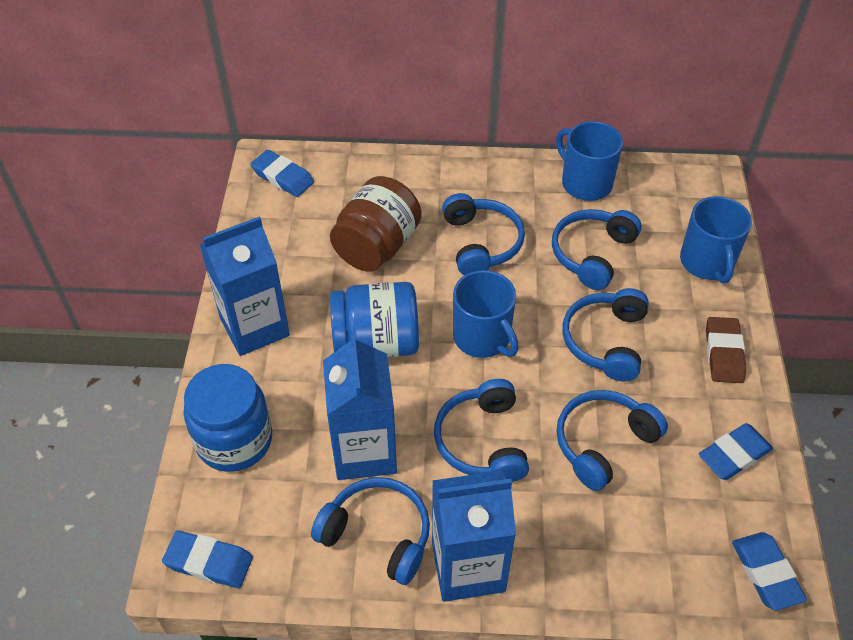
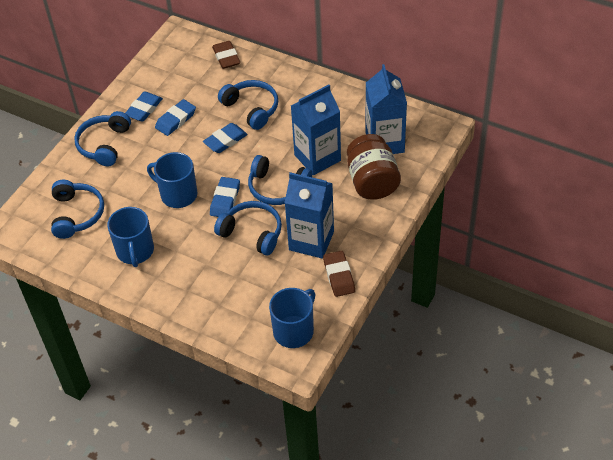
blue headphones: 6 -> 5
blue jar: 2 -> 0
brown eraser: 1 -> 2

